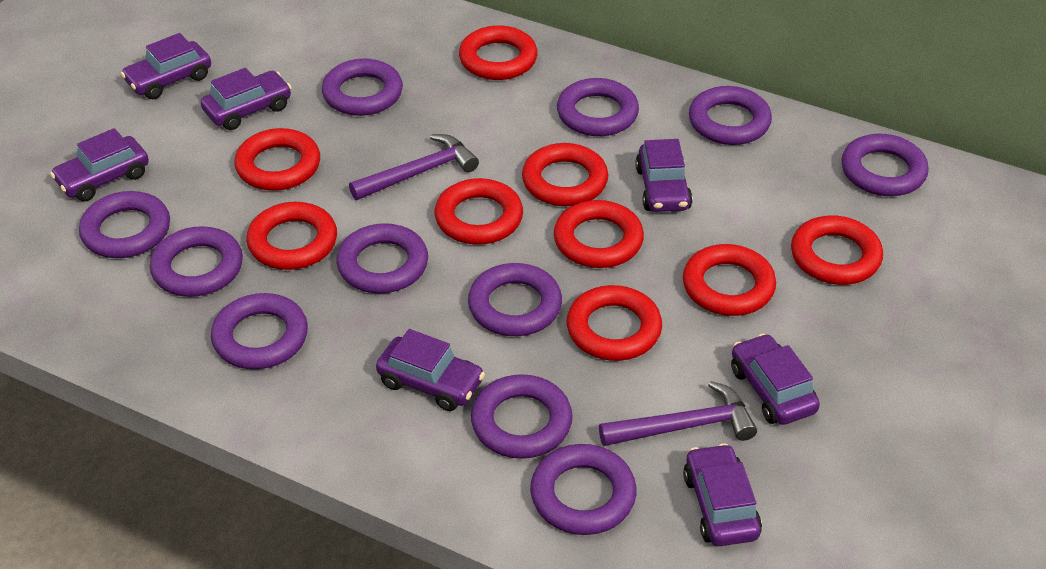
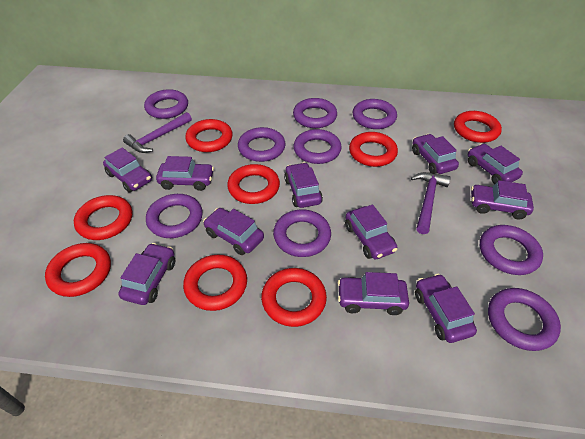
purple car: 7 -> 11
purple ring: 11 -> 9
red ring: 9 -> 8

